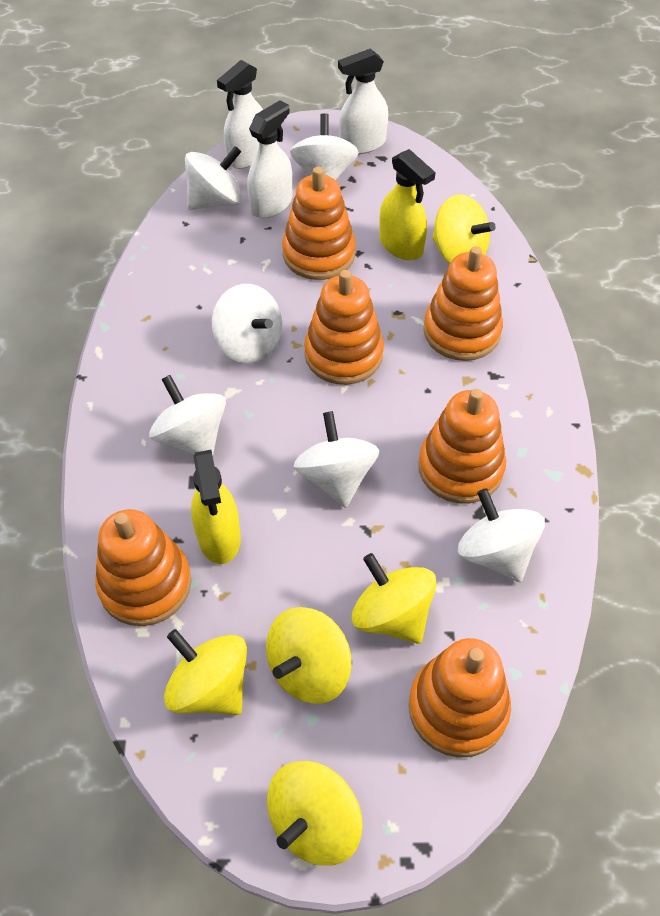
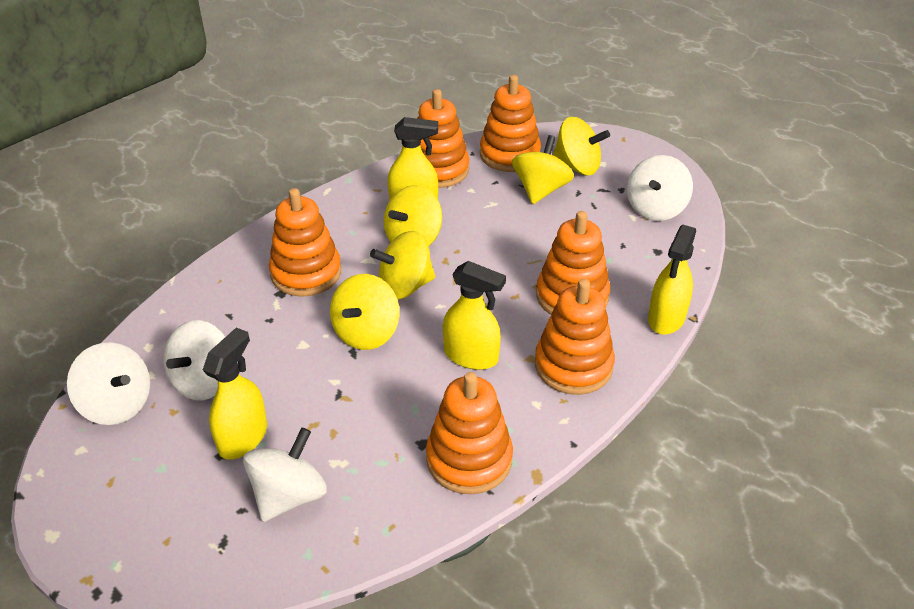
white spinning top: 6 -> 4
white spray bottle: 3 -> 0
yellow spray bottle: 2 -> 4

